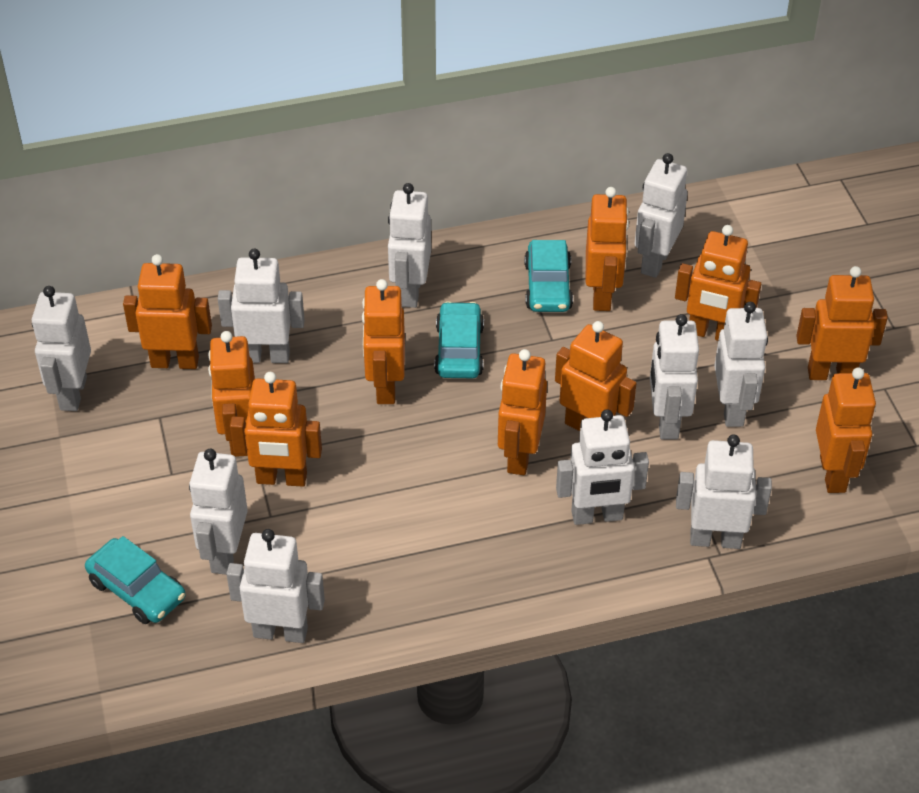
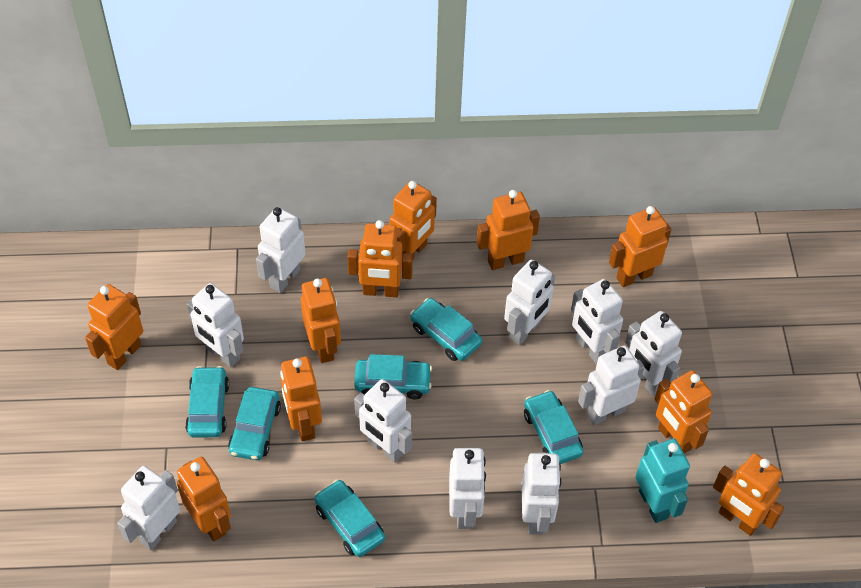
turquoise car: 3 -> 6
turquoise robot: 0 -> 1

